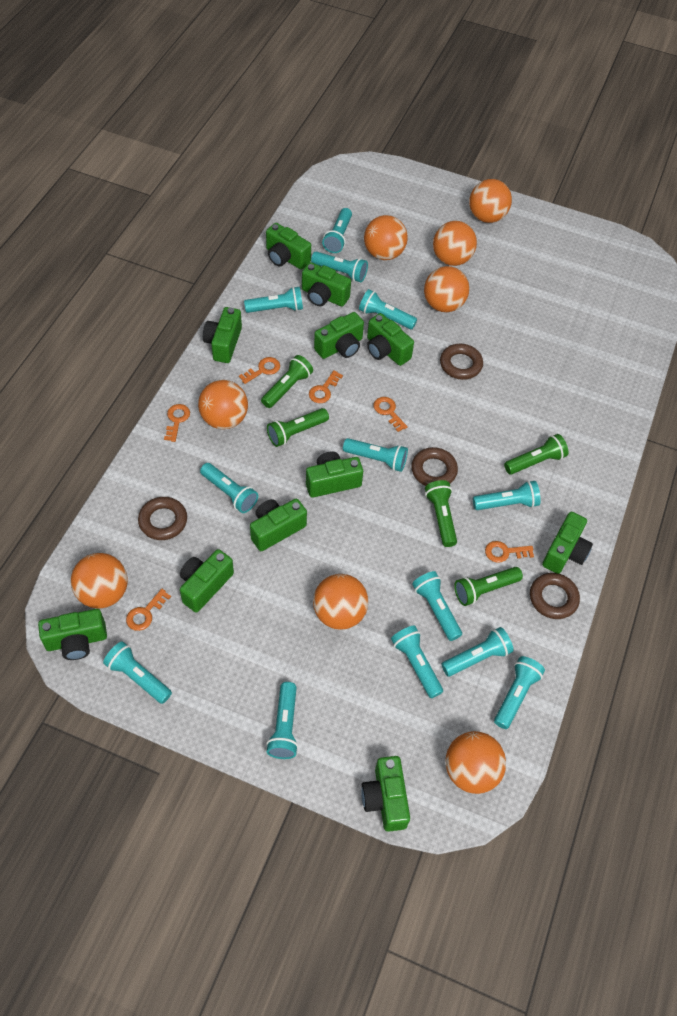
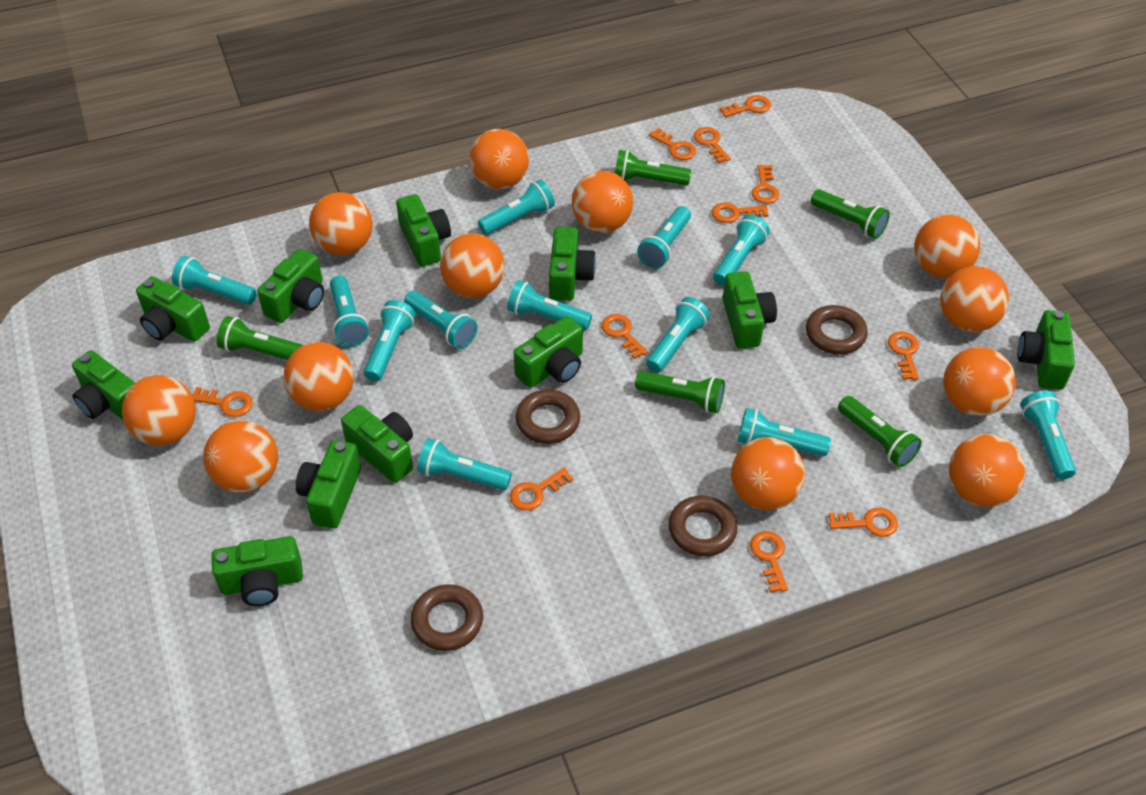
orange ball: 8 -> 12
orange key: 6 -> 11
turquoise flashlight: 13 -> 12

